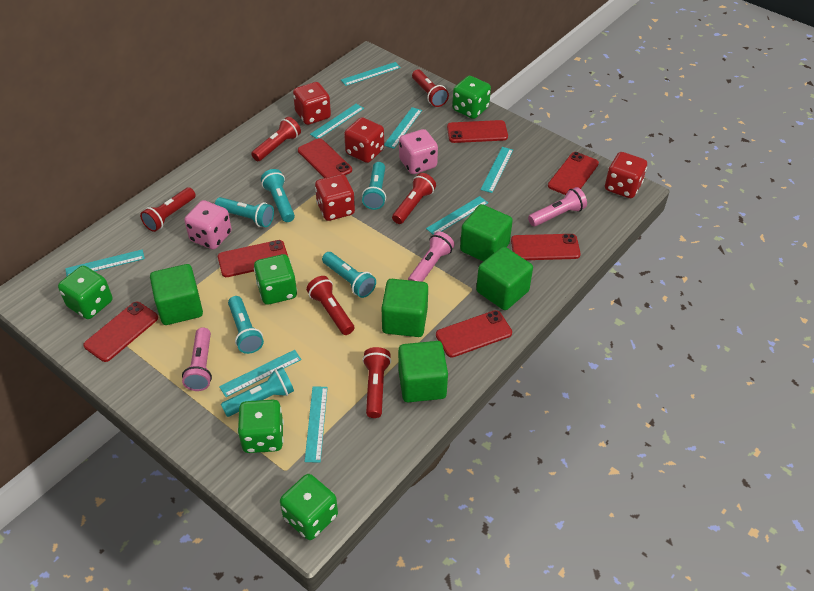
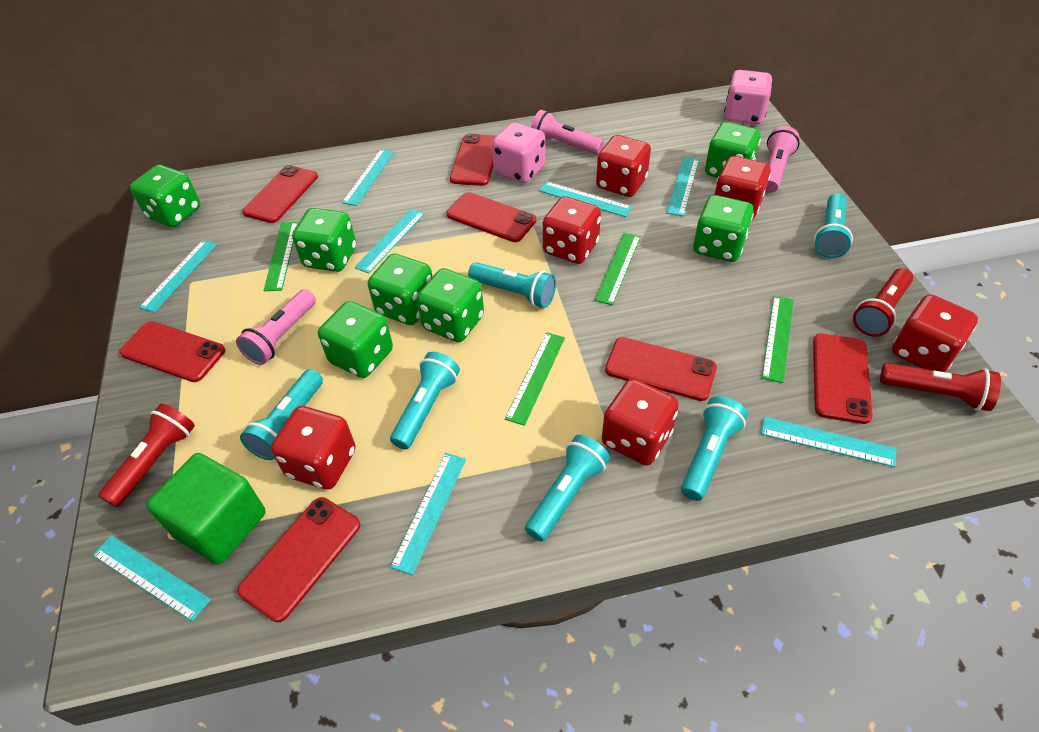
green cube: 5 -> 1
green dice: 5 -> 7
green ruler: 0 -> 4
red dice: 4 -> 6
red flashlight: 6 -> 3

